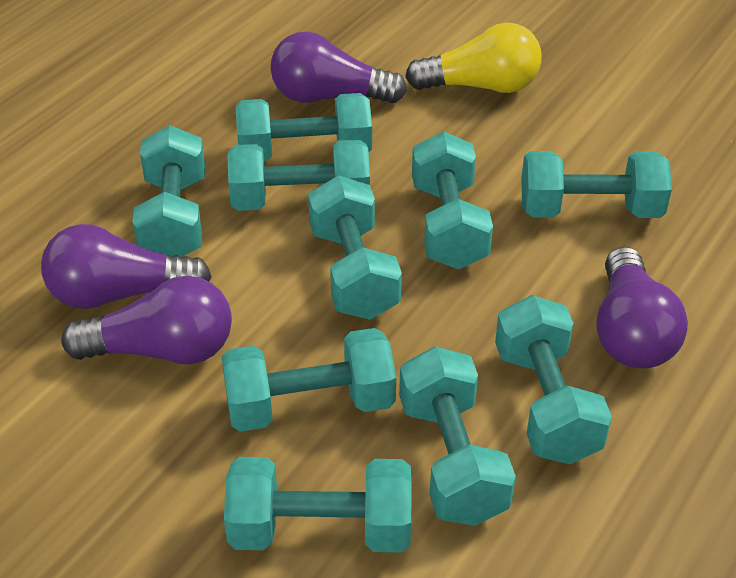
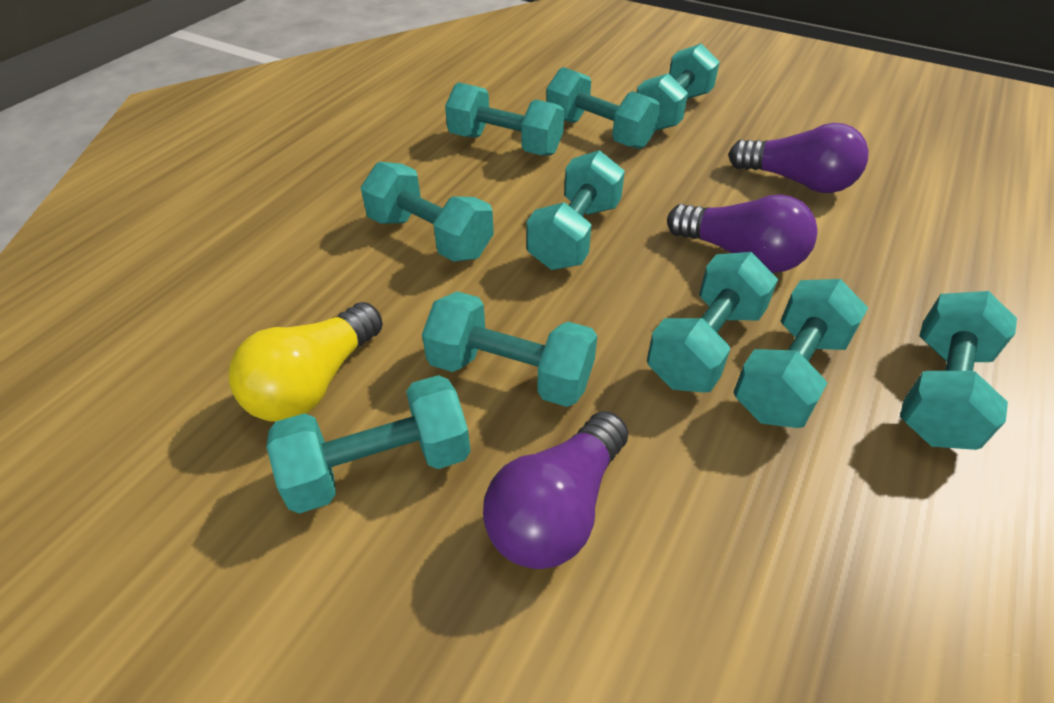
purple light bulb: 4 -> 3

